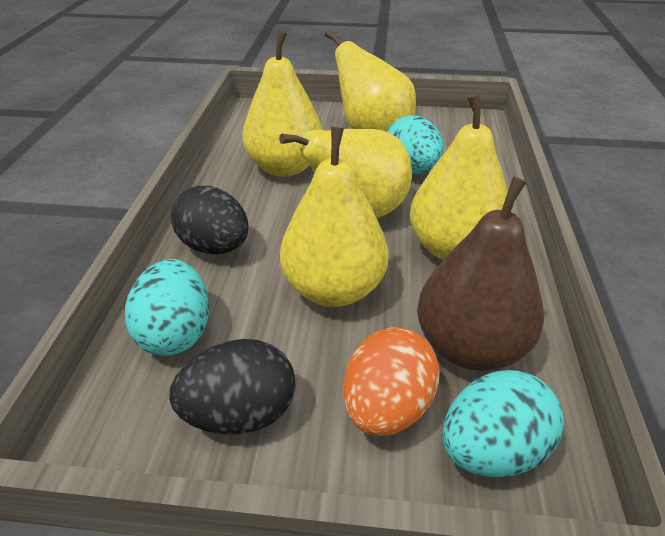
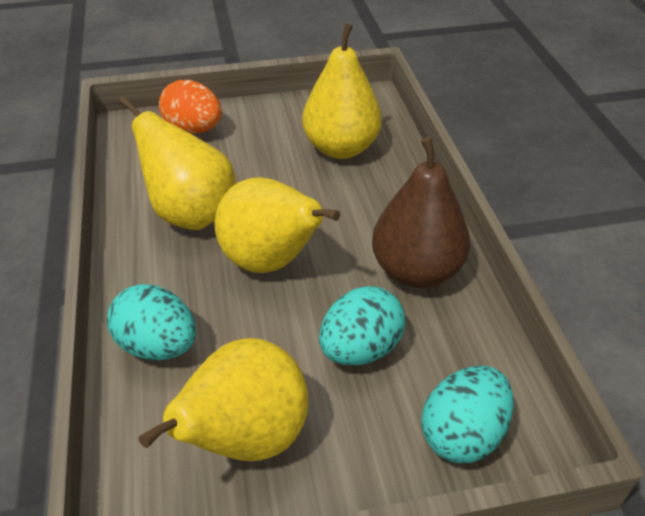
black egg: 2 -> 0
yellow pear: 5 -> 4

